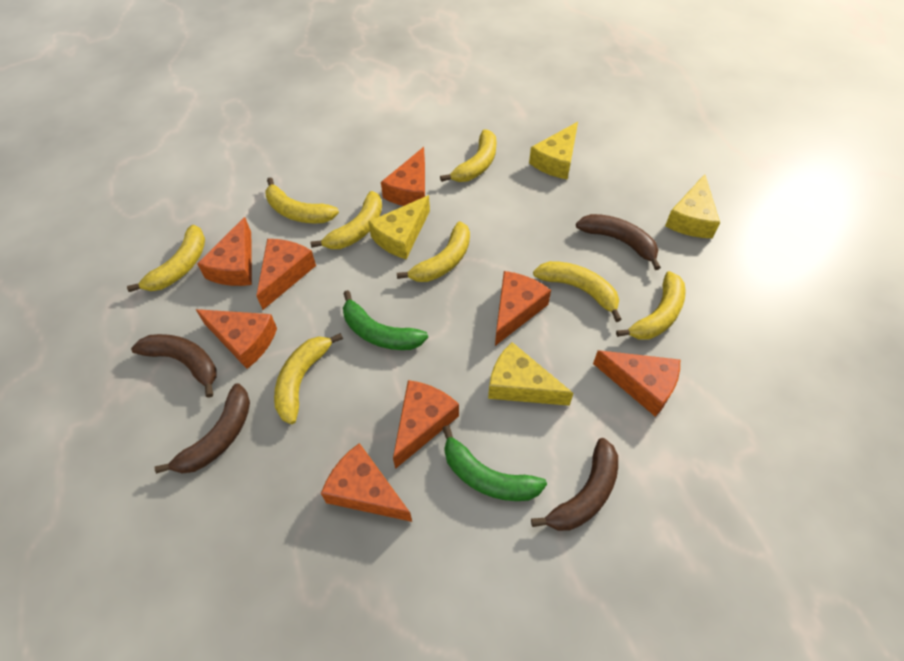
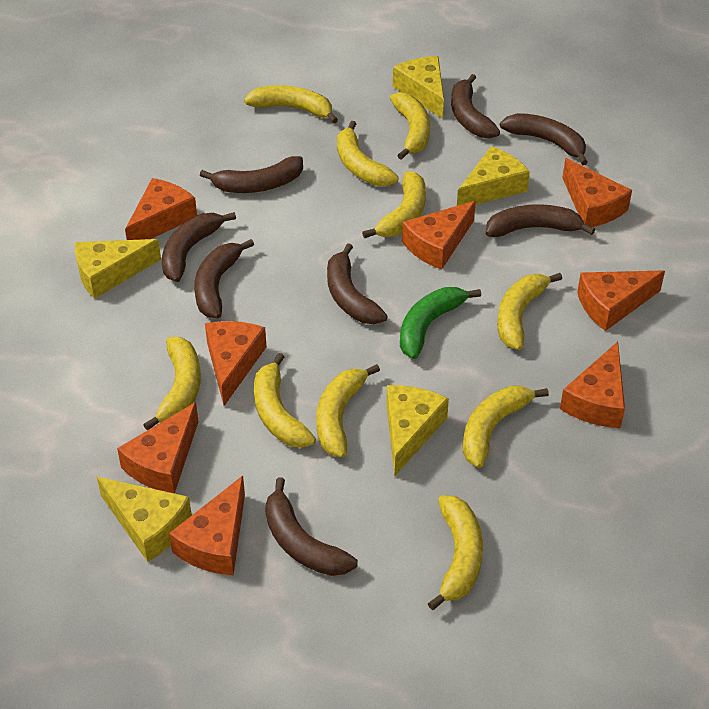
brown banana: 4 -> 8
green banana: 2 -> 1
yellow banana: 8 -> 10
yellow cheese: 4 -> 5

